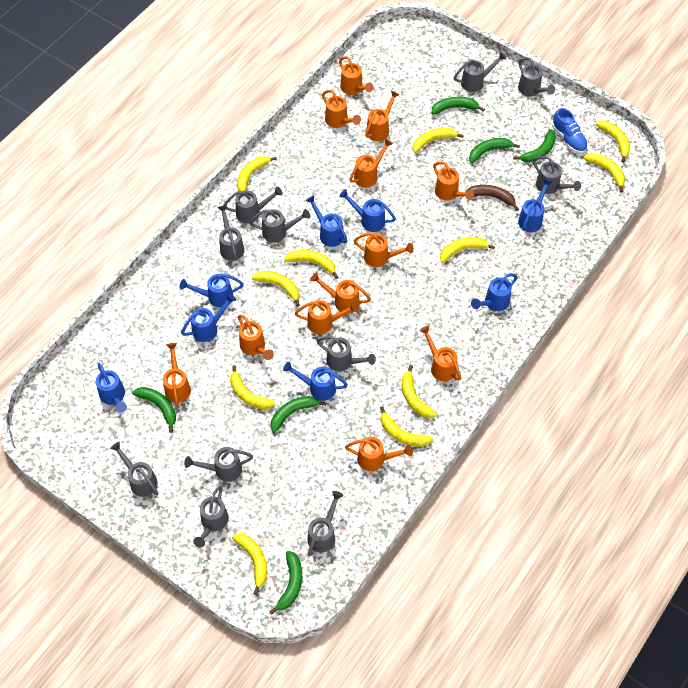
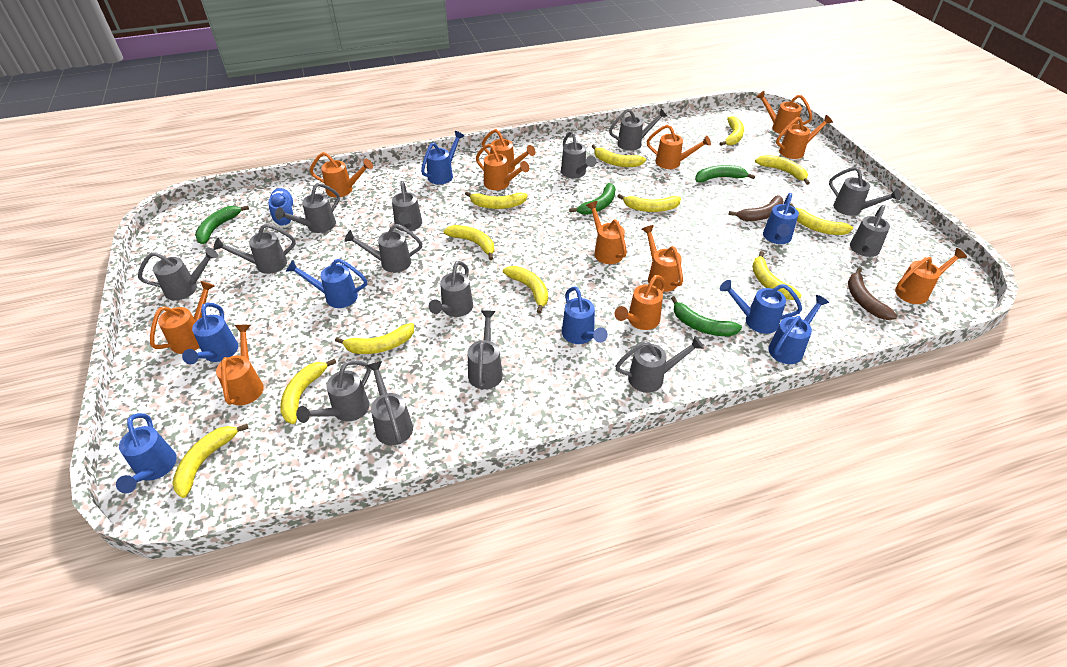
brown banana: 1 -> 2
green banana: 6 -> 4
grey watering can: 11 -> 14
yellow banana: 11 -> 12

